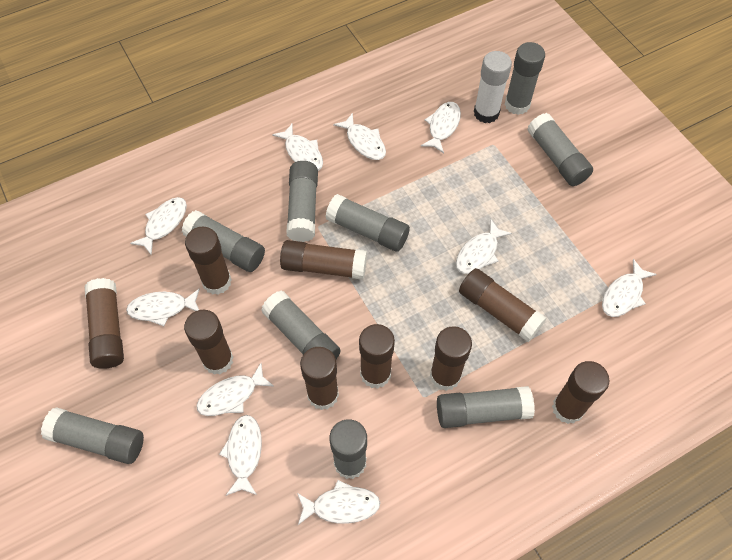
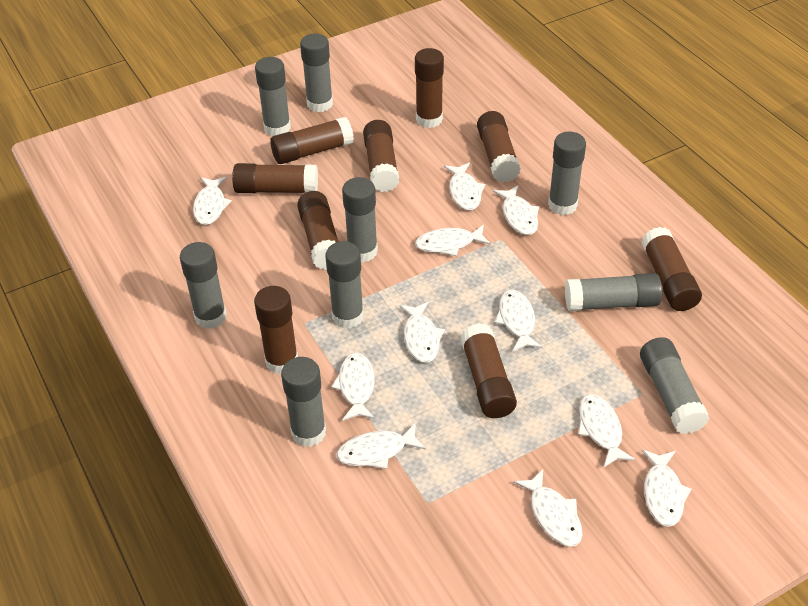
white fish: 10 -> 11
white glue stick: 1 -> 0

